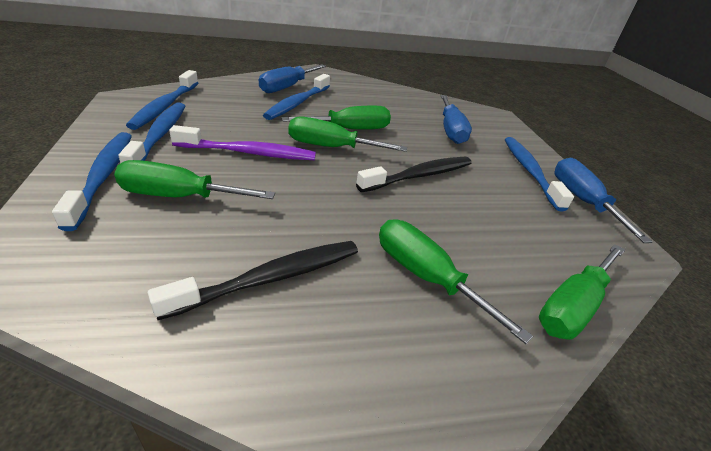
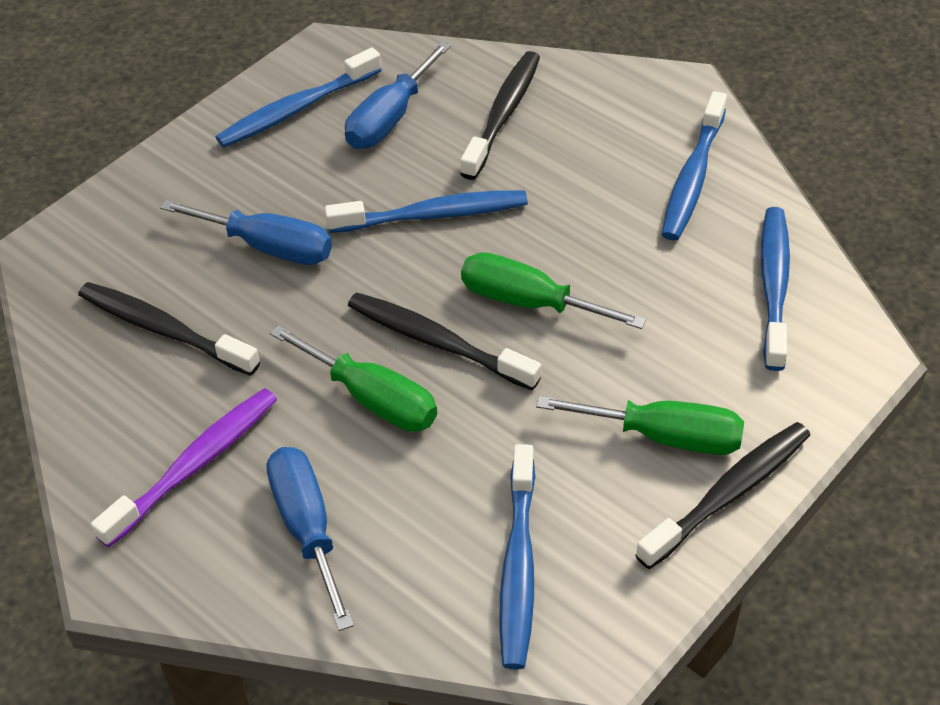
black toothbrush: 2 -> 4
green screwdriver: 5 -> 3

